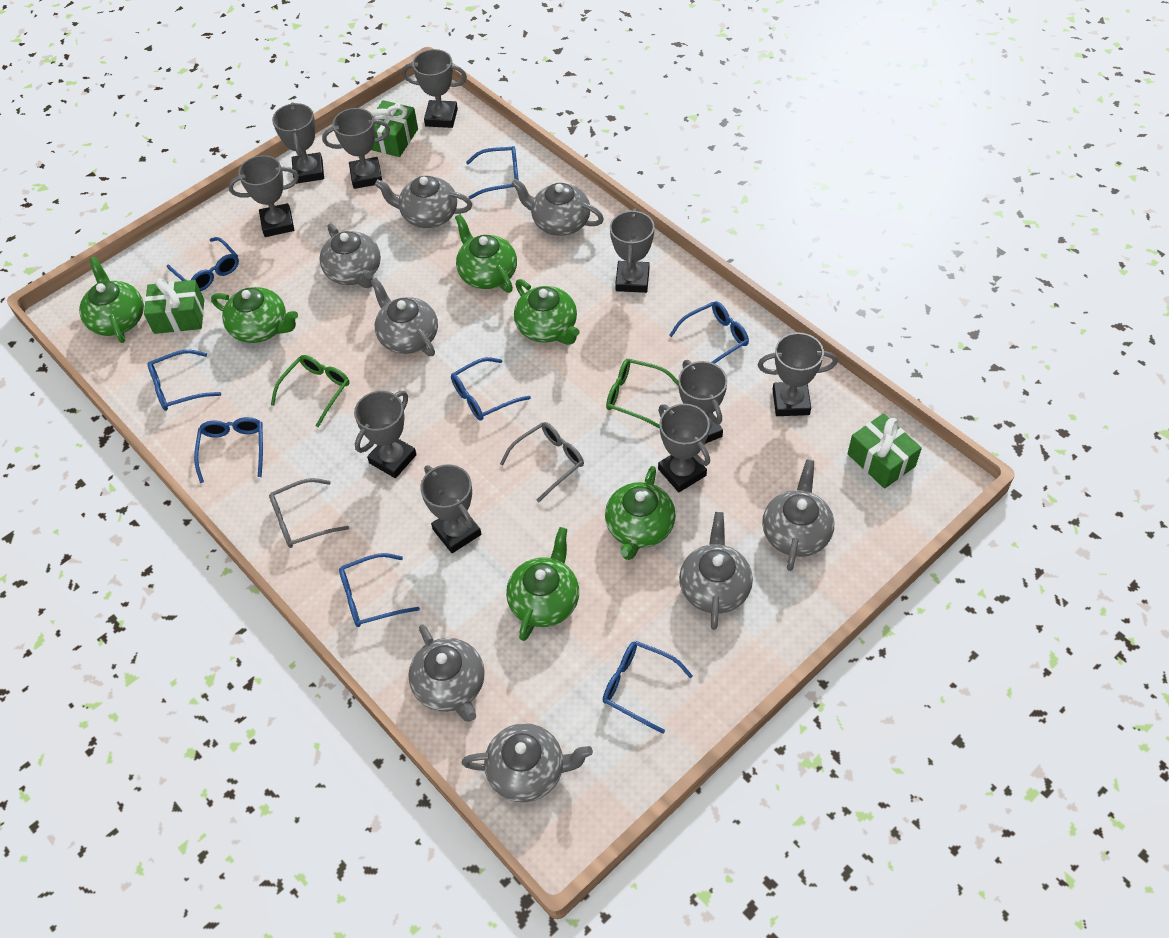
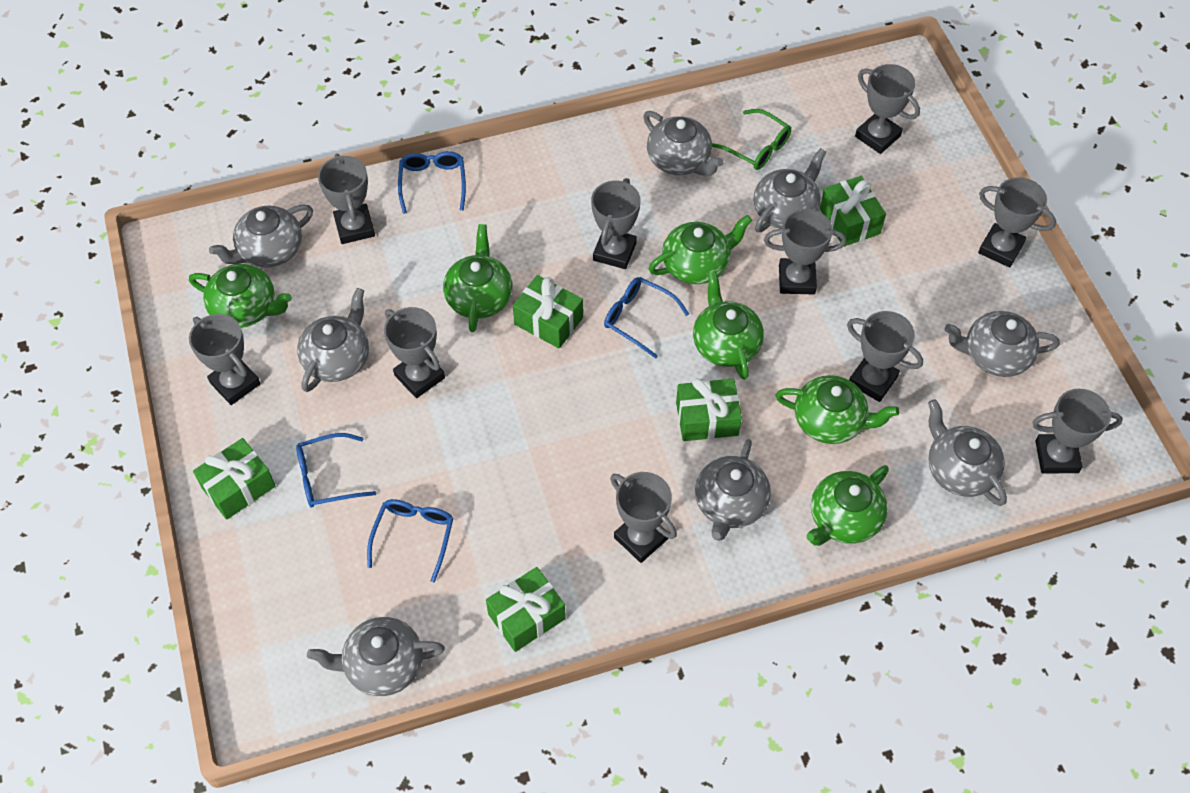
blue glasses: 8 -> 4
green gift: 3 -> 5
green glasses: 2 -> 1
grey glasses: 2 -> 0

